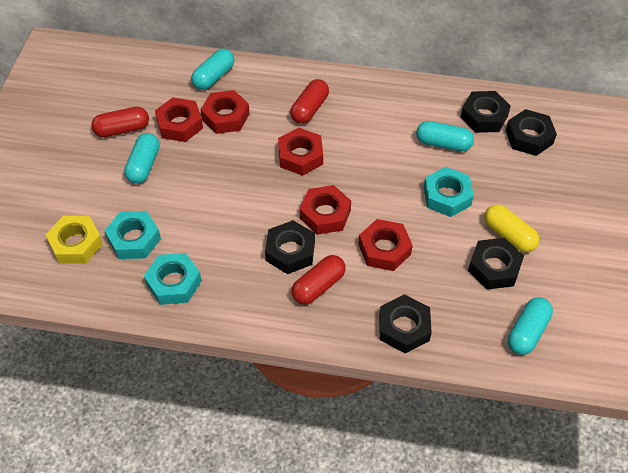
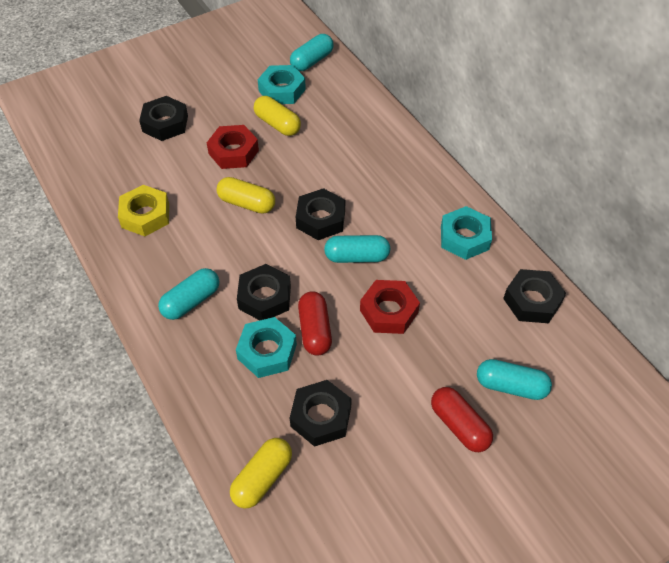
red capsule: 3 -> 2
red nut: 5 -> 2
yellow capsule: 1 -> 3

